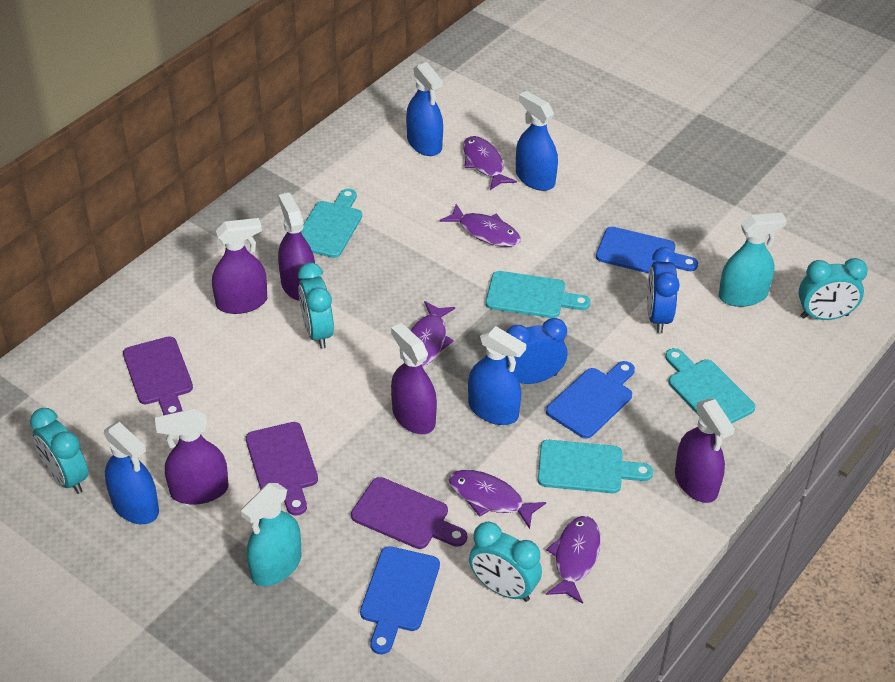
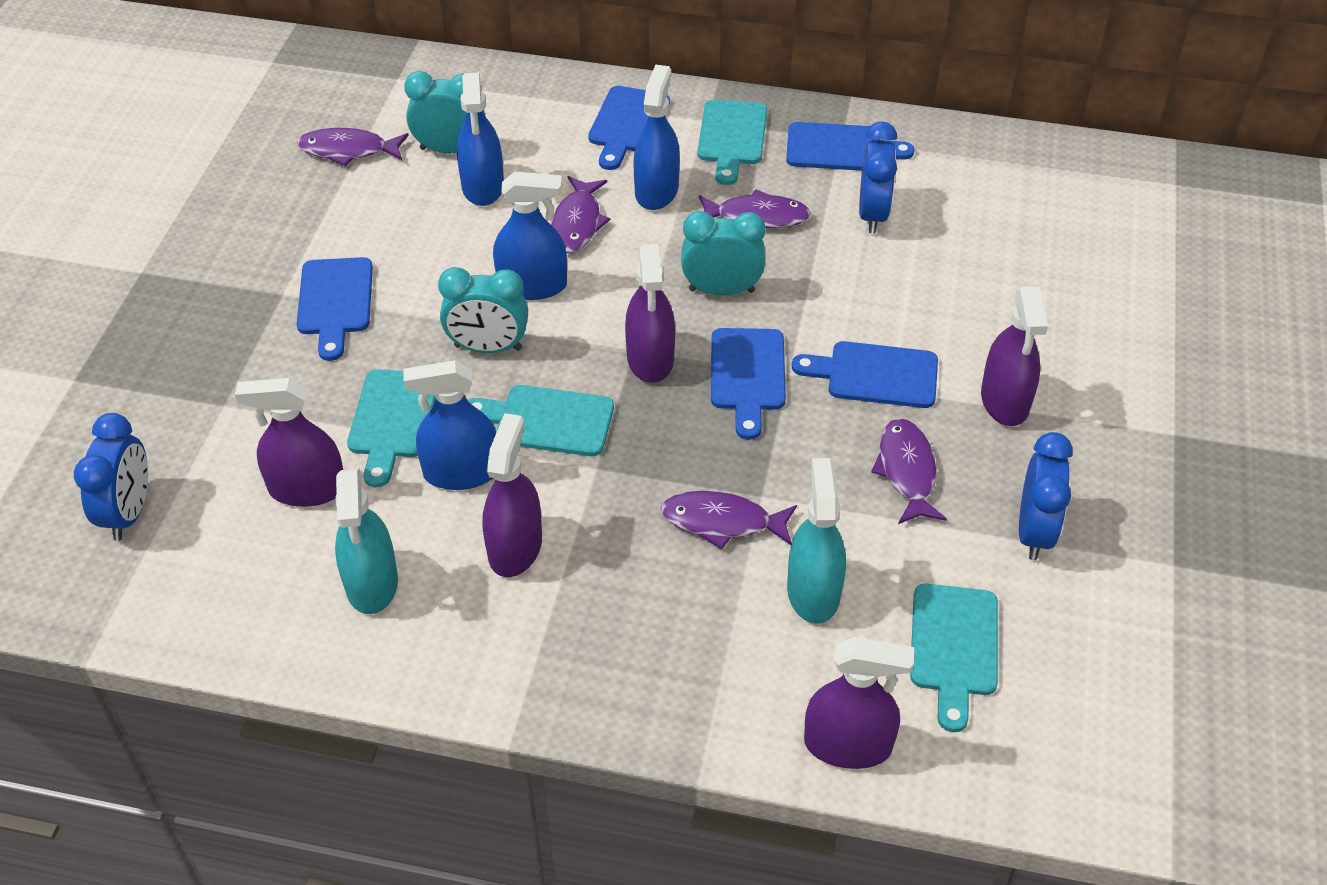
blue clock: 2 -> 3
blue cutting board: 3 -> 5
purple cutting board: 3 -> 0
turquoise clock: 4 -> 3

